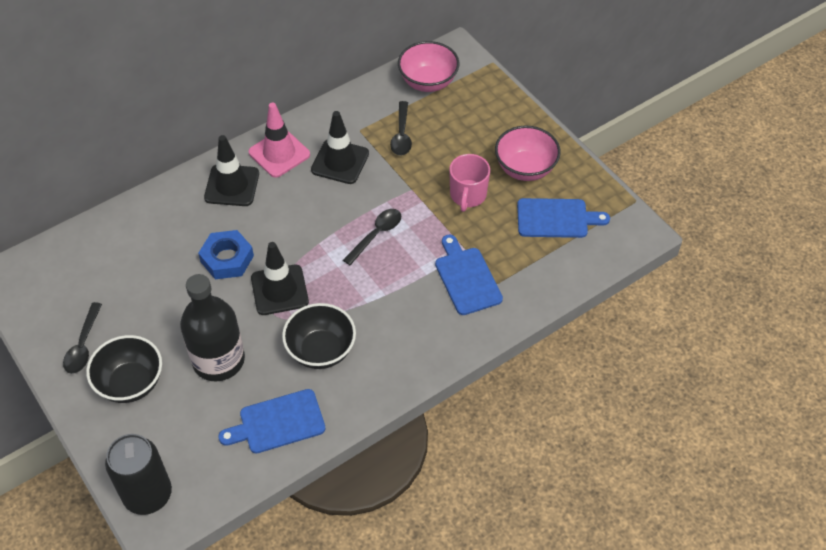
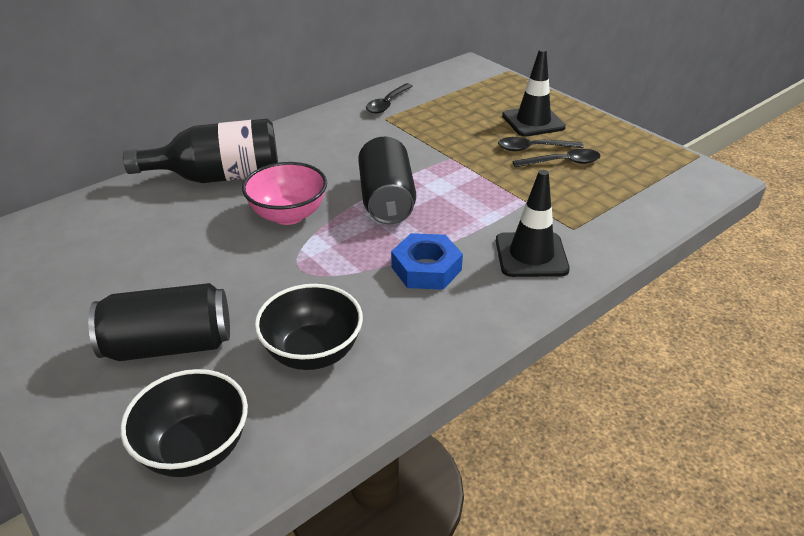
black can: 1 -> 2
black traffic cone: 3 -> 2
blue cutting board: 3 -> 0
pink bowl: 2 -> 1
pink mug: 1 -> 0
pink traffic cone: 1 -> 0

